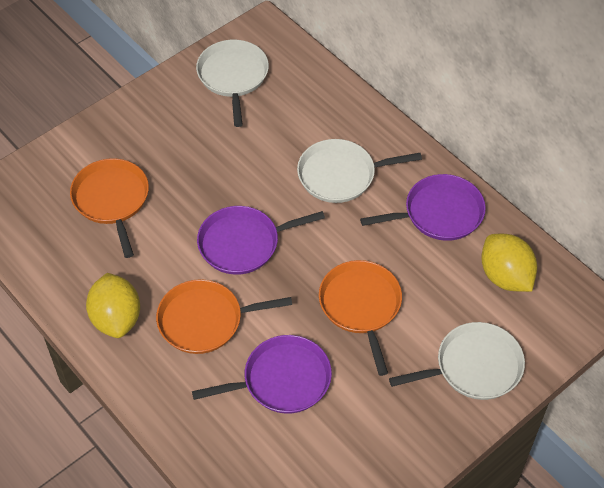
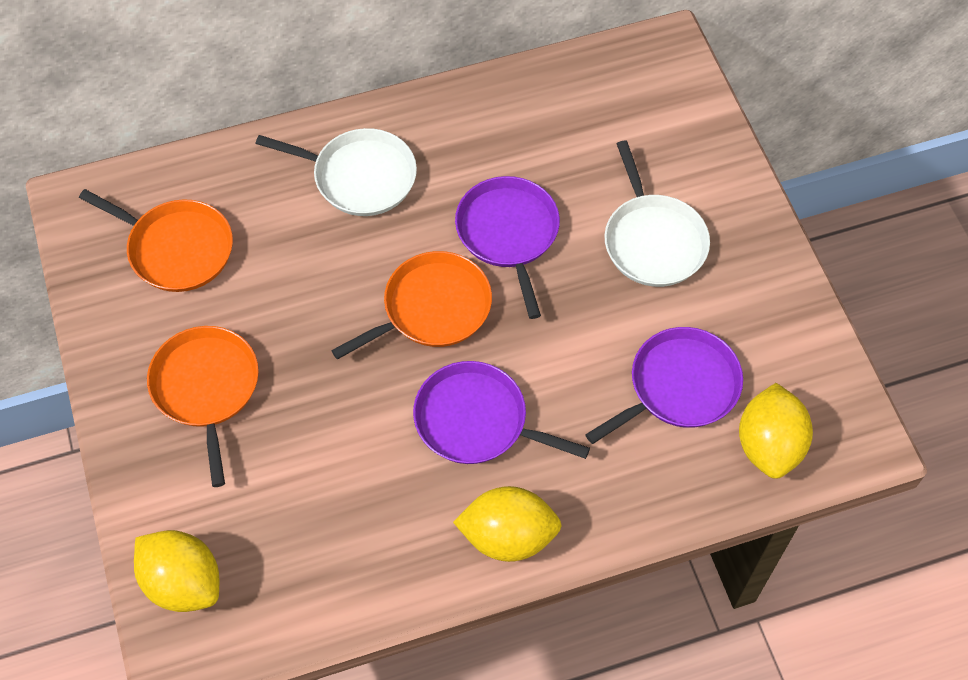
white pan: 3 -> 2
yellow lemon: 2 -> 3

